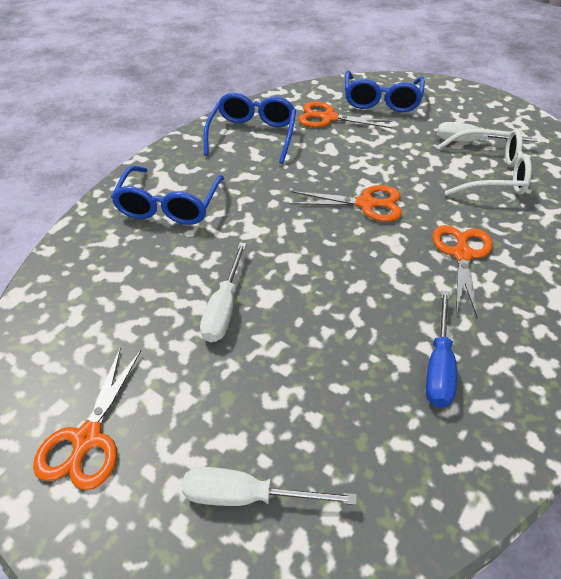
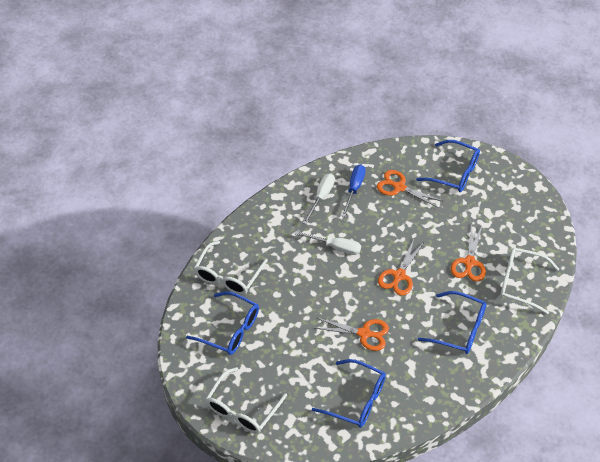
blue glasses: 3 -> 4
white glasses: 1 -> 3
white screwdriver: 3 -> 2

